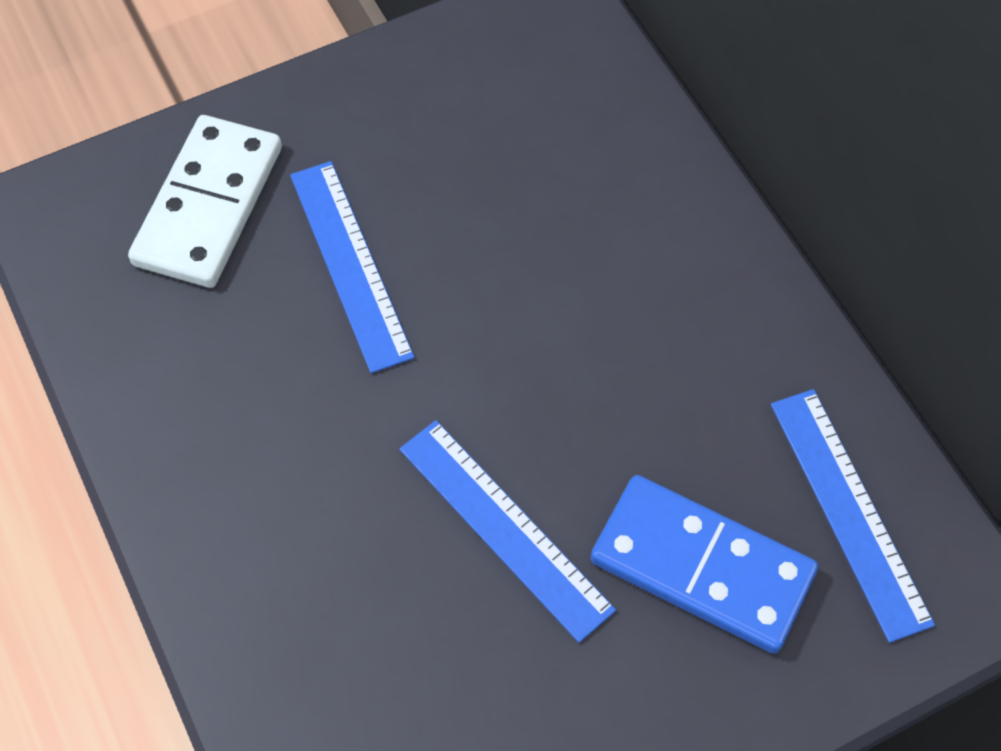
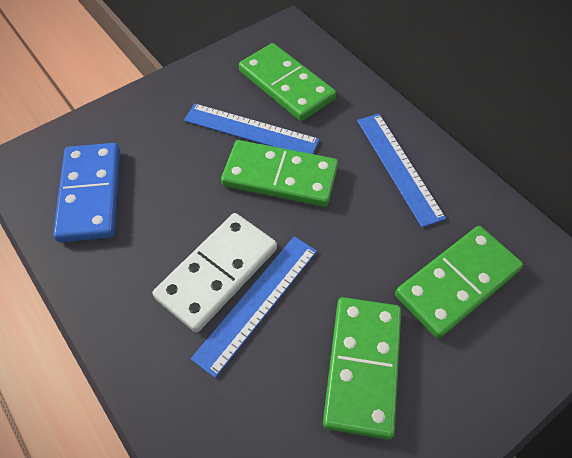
green domino: 0 -> 4

